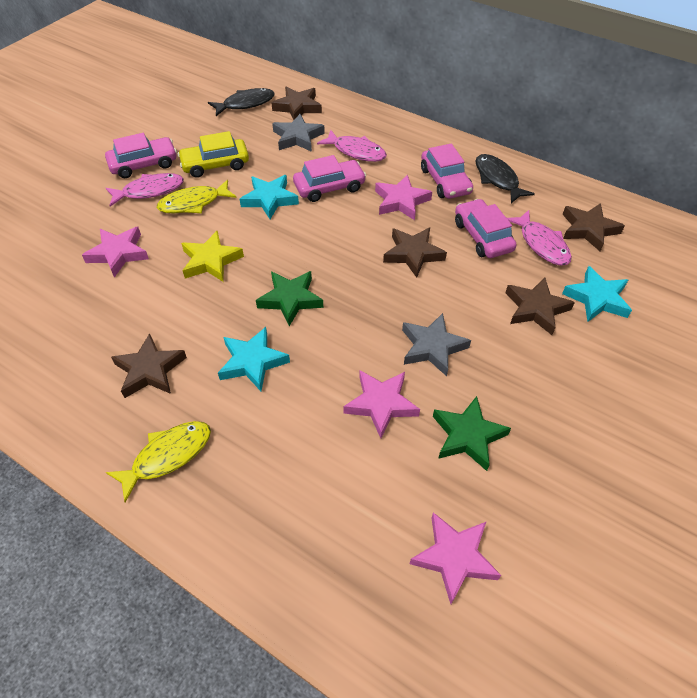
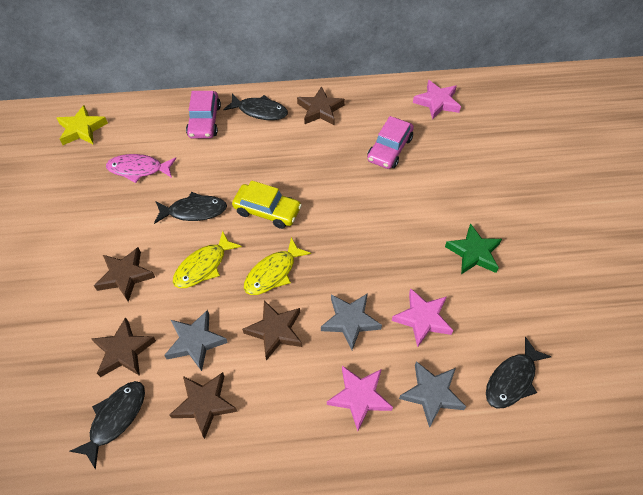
black fish: 2 -> 4
green star: 2 -> 1
grey star: 2 -> 3
pink car: 4 -> 2
pink fish: 3 -> 1
pink star: 4 -> 3
turquoise star: 3 -> 0

